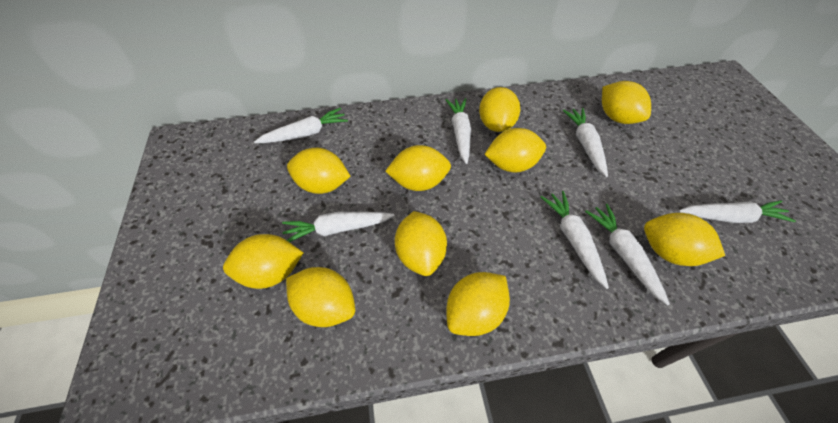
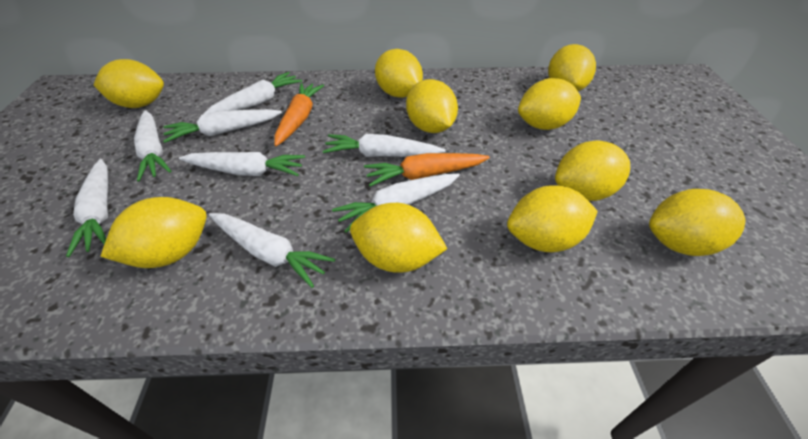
orange carrot: 0 -> 2
white carrot: 7 -> 8

